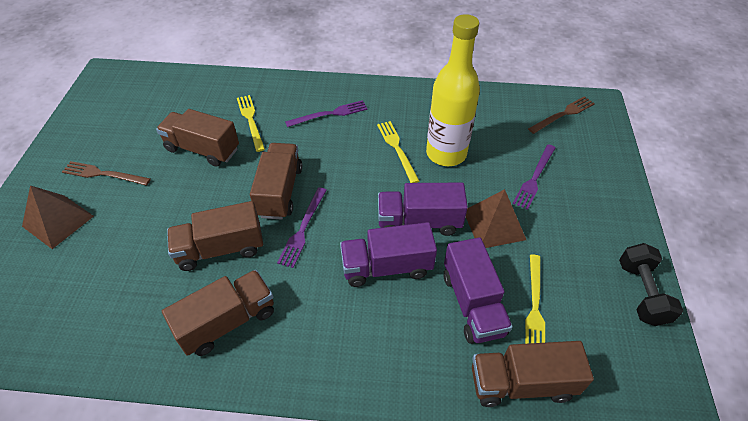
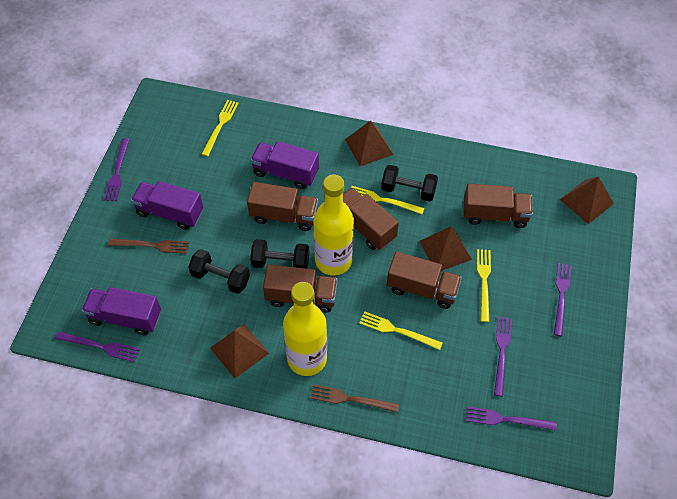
black dumbbell: 1 -> 3
brown pyramid: 2 -> 4
purple fork: 3 -> 5
yellow bottle: 1 -> 2
yellow fork: 3 -> 4

